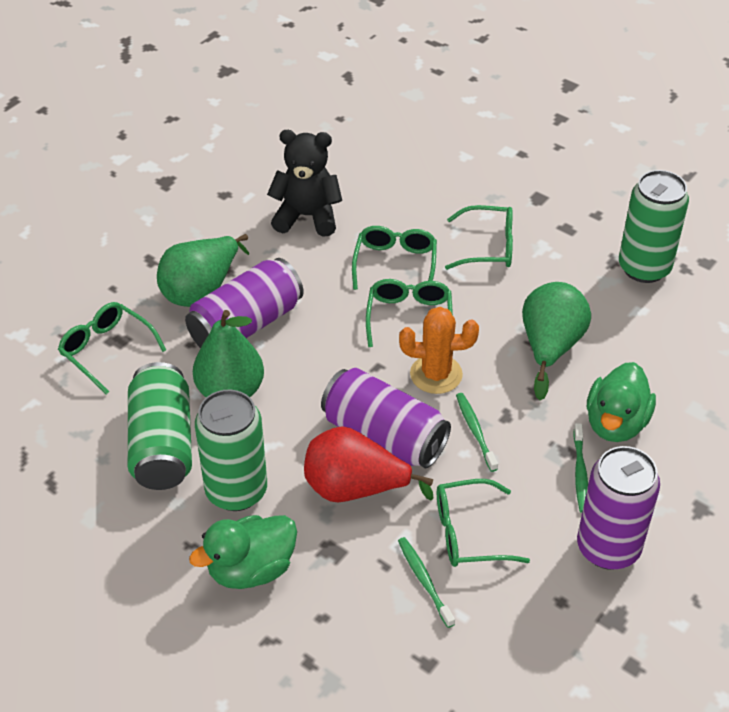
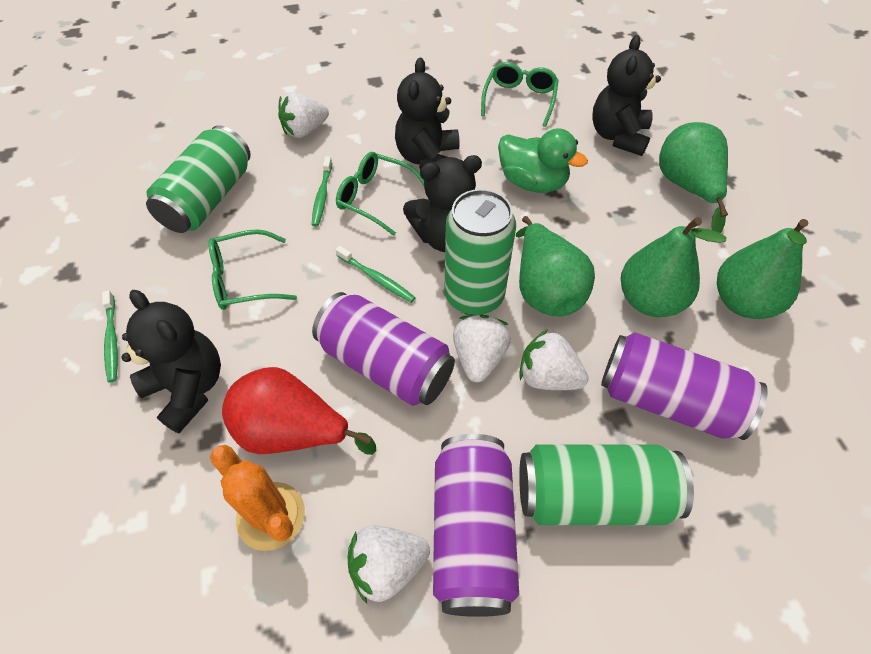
black teddy bear: 1 -> 4
green duck: 2 -> 1
green glasses: 5 -> 3
green pear: 3 -> 4
white strawberry: 0 -> 4

